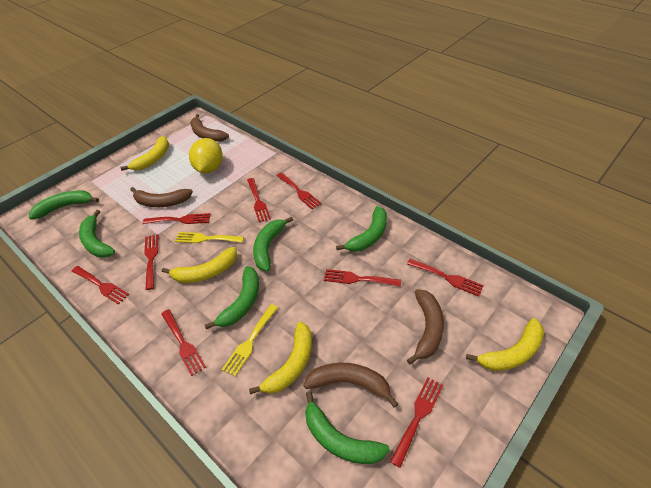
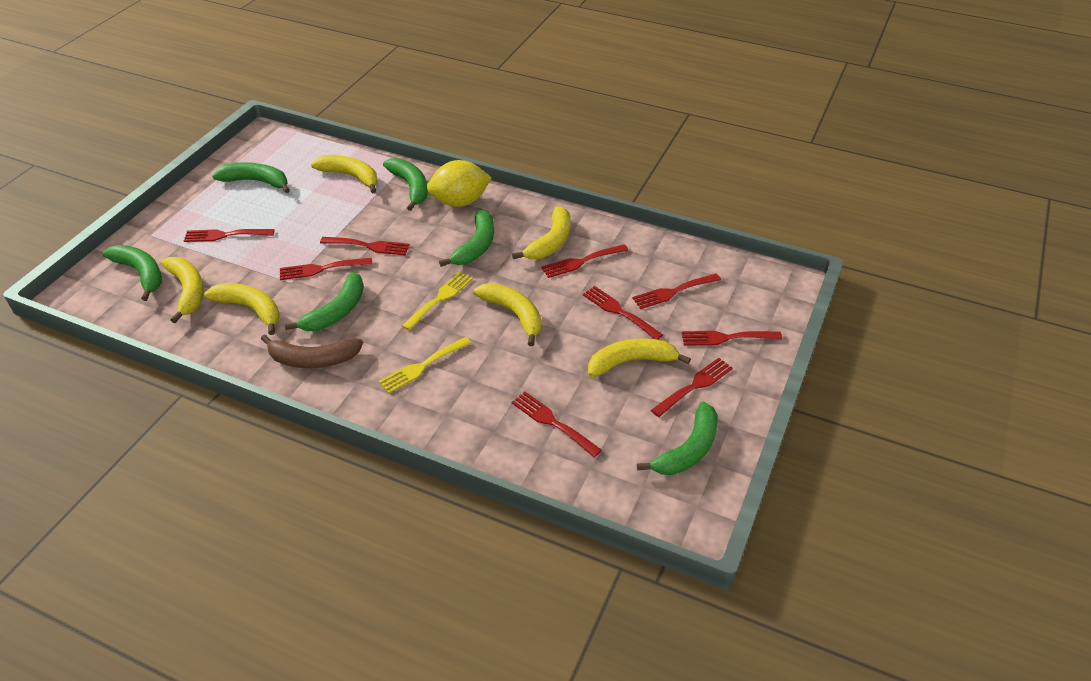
brown banana: 4 -> 1
yellow banana: 4 -> 6

